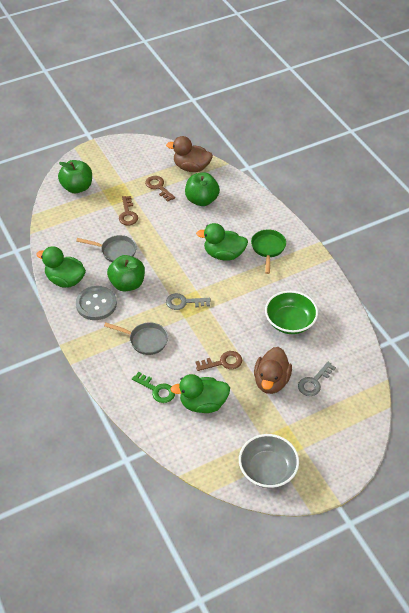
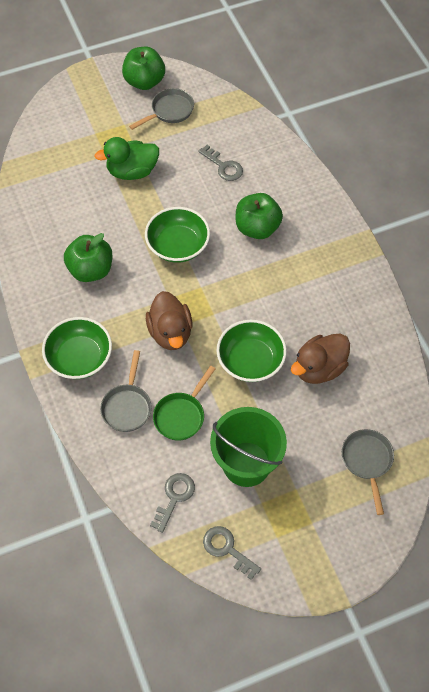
brown key: 3 -> 0
green bowl: 1 -> 3
green bucket: 0 -> 1
green duck: 3 -> 1
green key: 1 -> 0
grey bowl: 1 -> 0
grey button: 1 -> 0
grey key: 2 -> 3
grey pan: 2 -> 3

